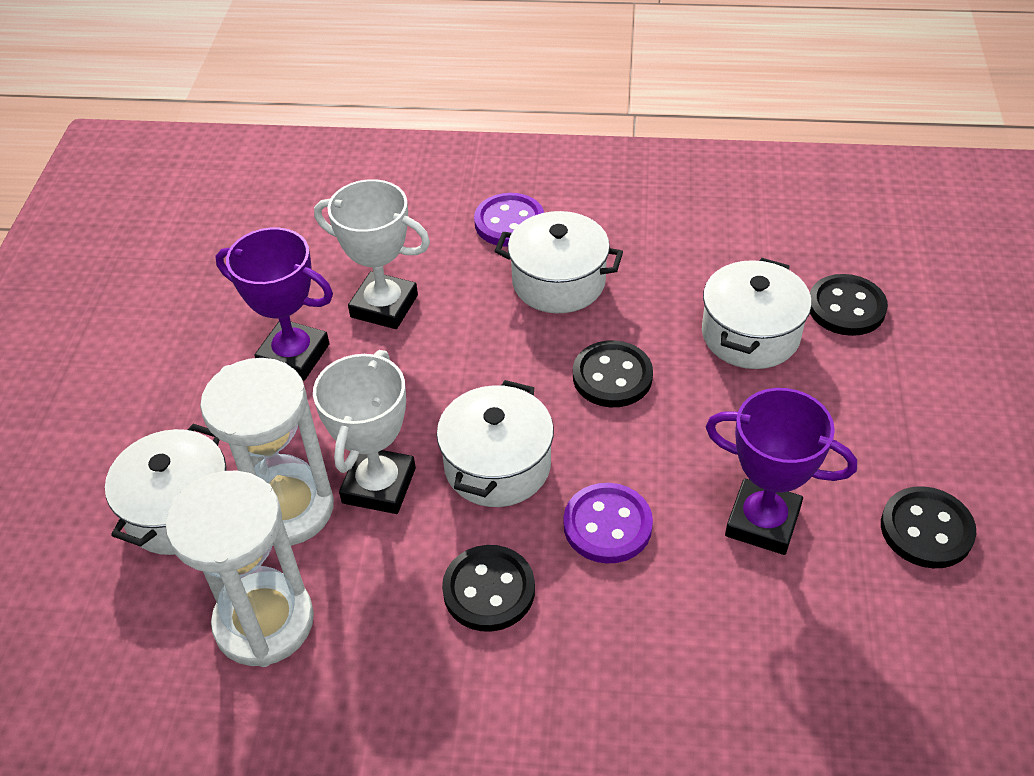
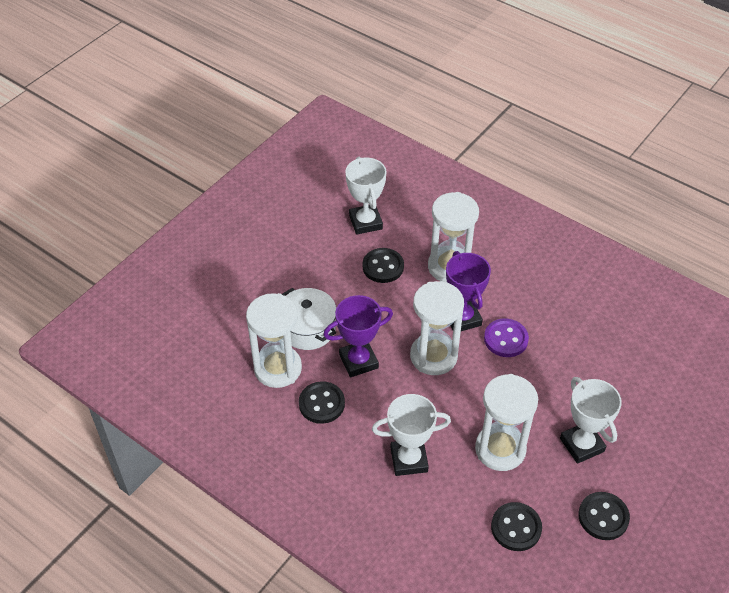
purple button: 2 -> 1
white hourglass: 2 -> 4
white pot: 4 -> 1
white trophy: 2 -> 3

